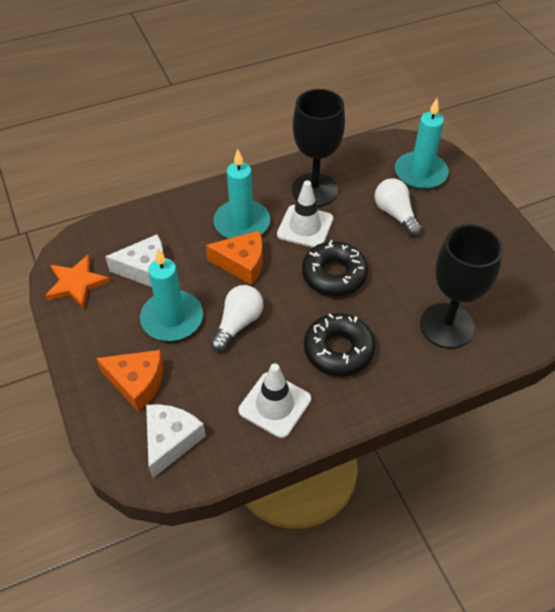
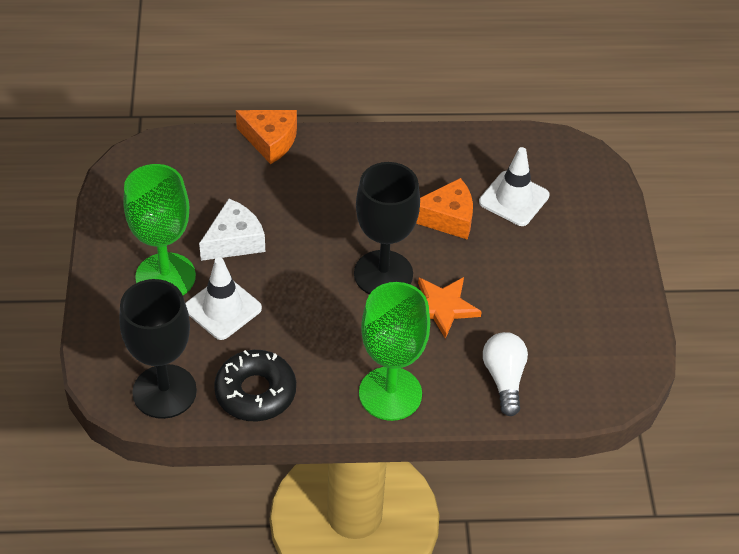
black donut: 2 -> 1
green goblet: 0 -> 2
turquoise candle: 3 -> 0
white cheese: 2 -> 1
white light bulb: 2 -> 1

